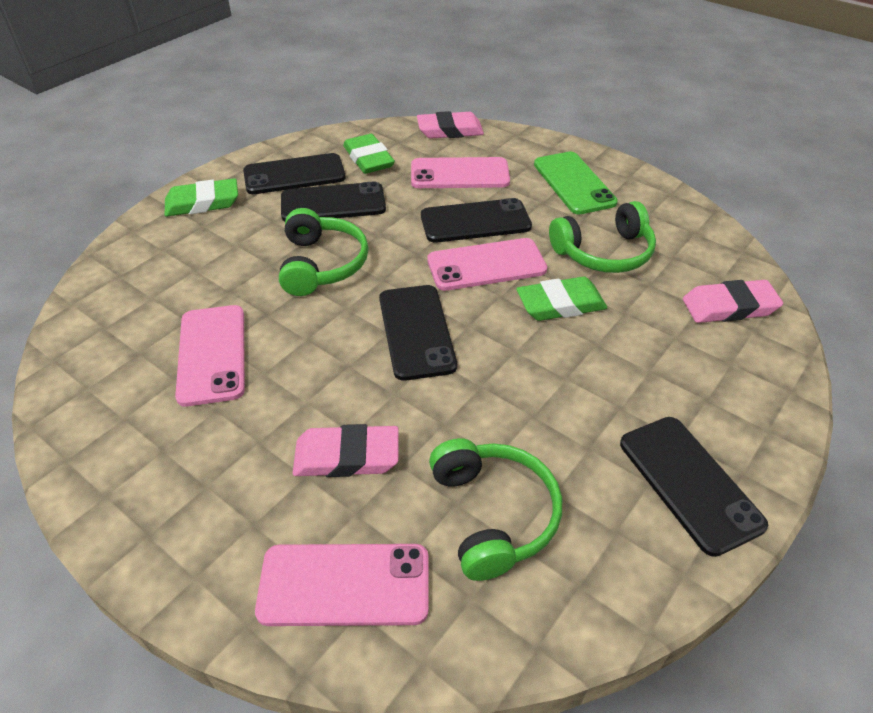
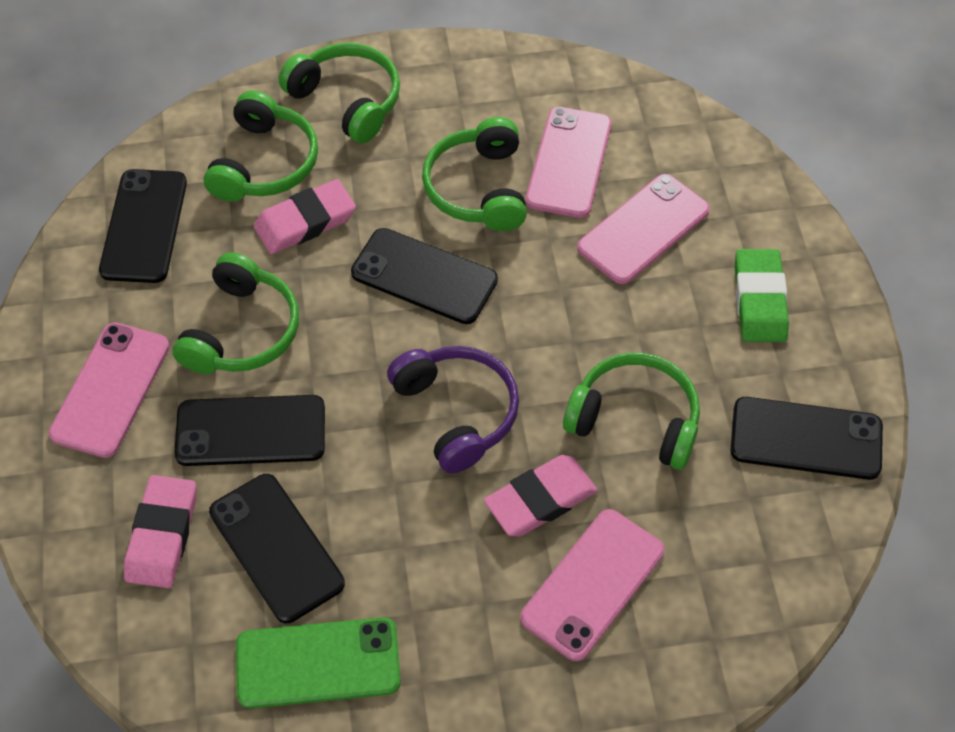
green eraser: 3 -> 1
green headphones: 3 -> 5
purple headphones: 0 -> 1

